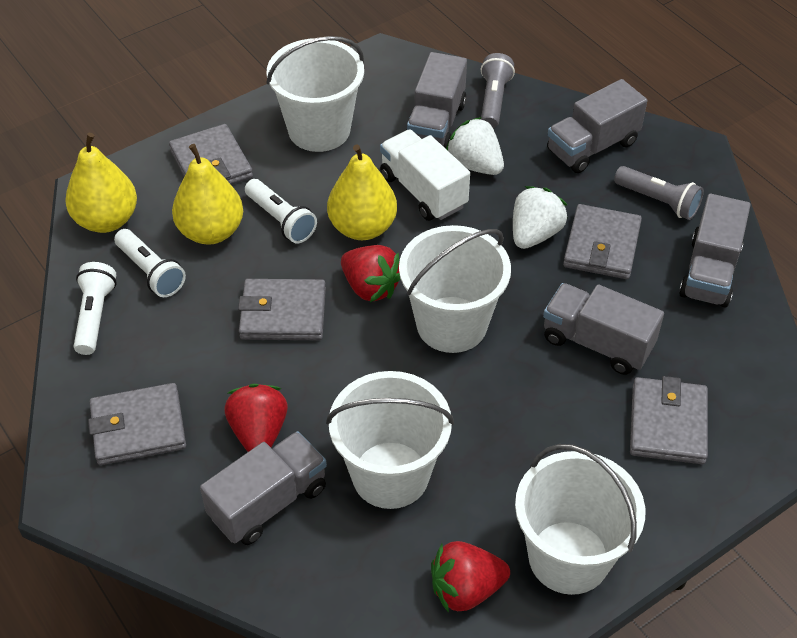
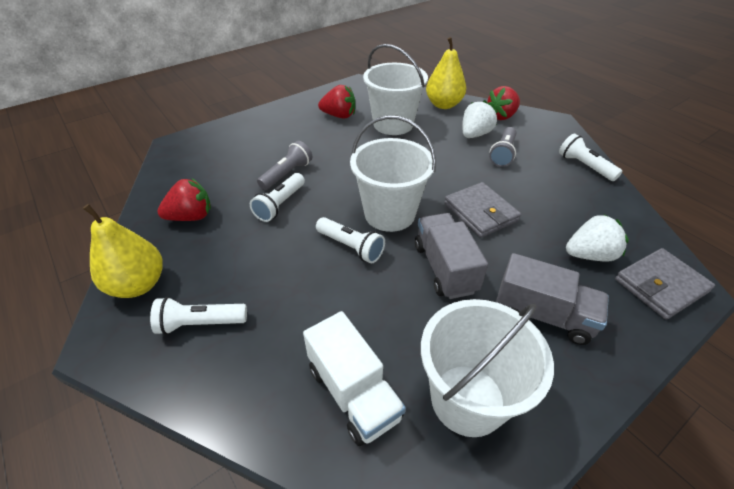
grey truck: 5 -> 2
grey wallet: 5 -> 2
white bucket: 4 -> 3
white flashlight: 3 -> 4
yellow pear: 3 -> 2

